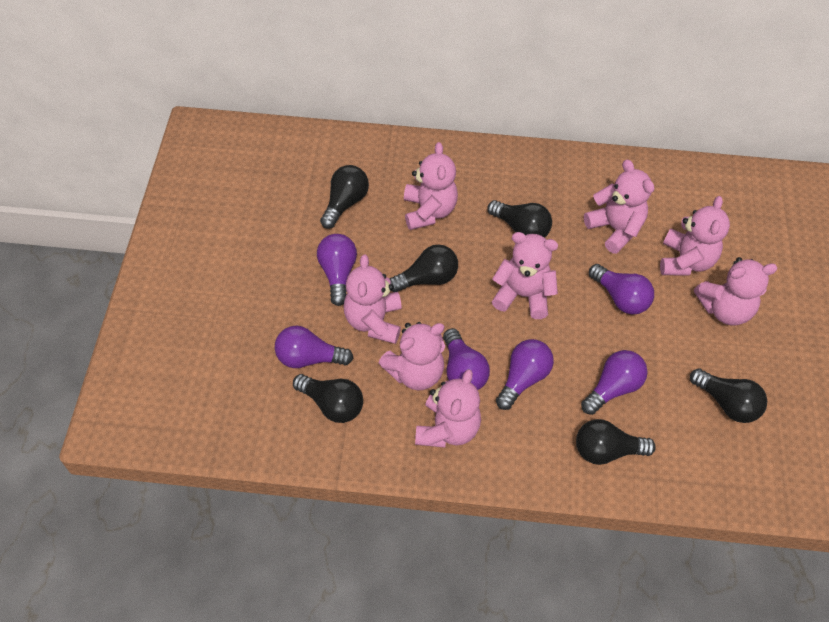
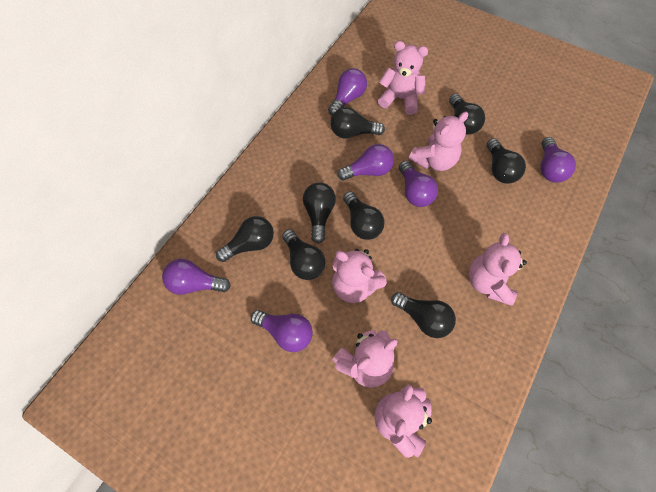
black light bulb: 6 -> 8
pink teddy bear: 8 -> 6

